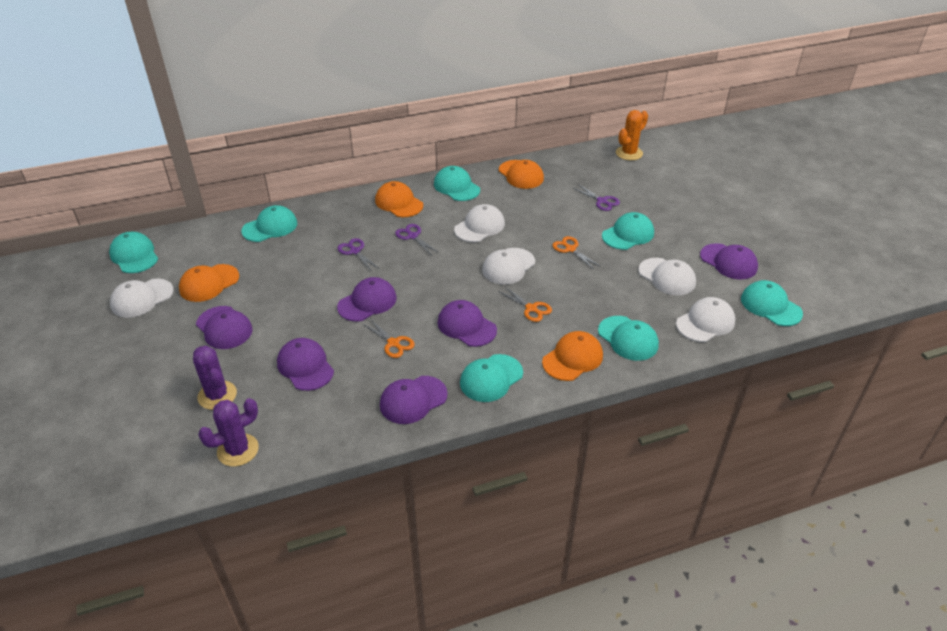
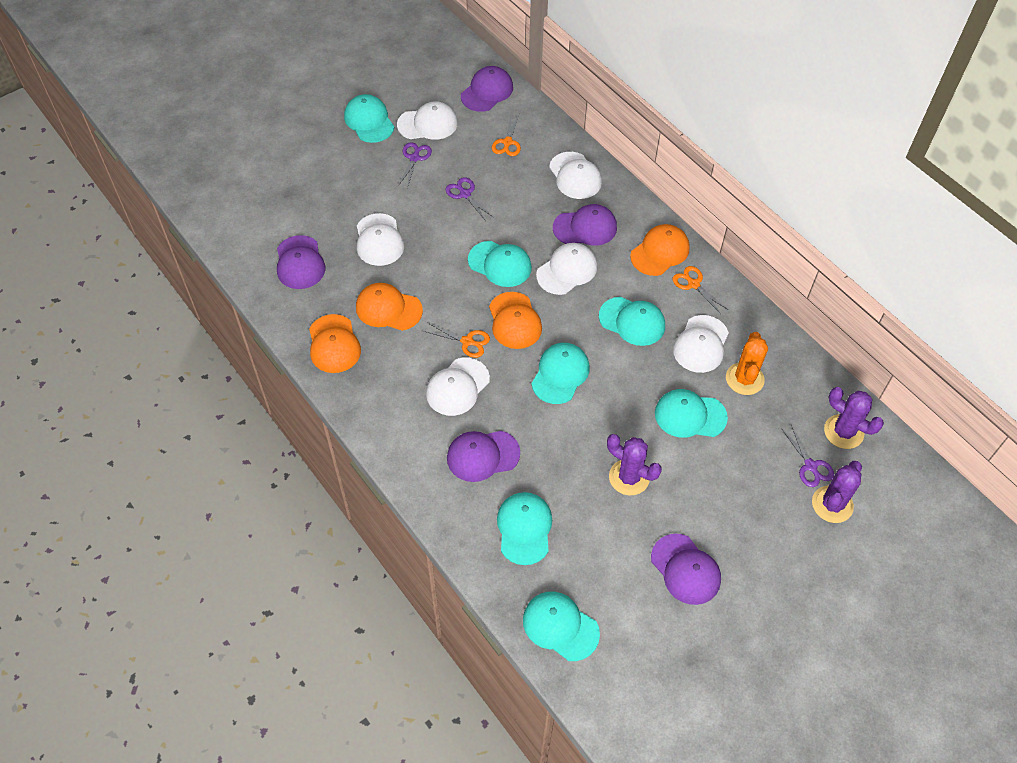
purple cactus: 2 -> 3
purple cap: 6 -> 5
white cap: 5 -> 6

